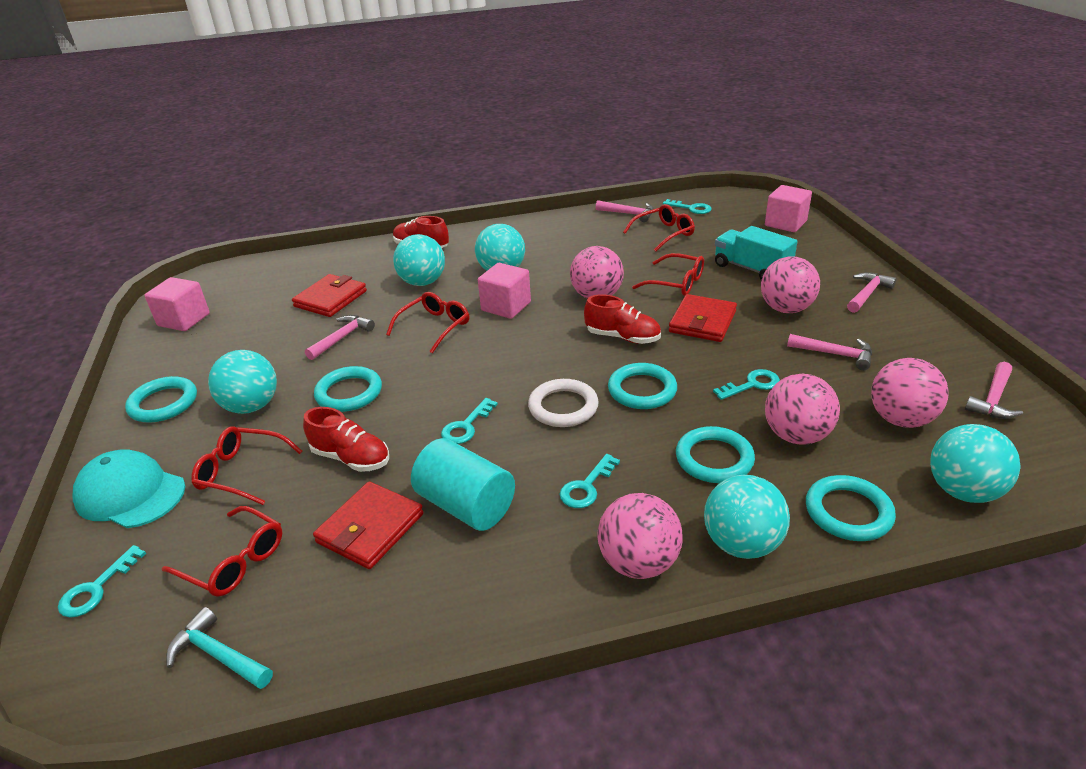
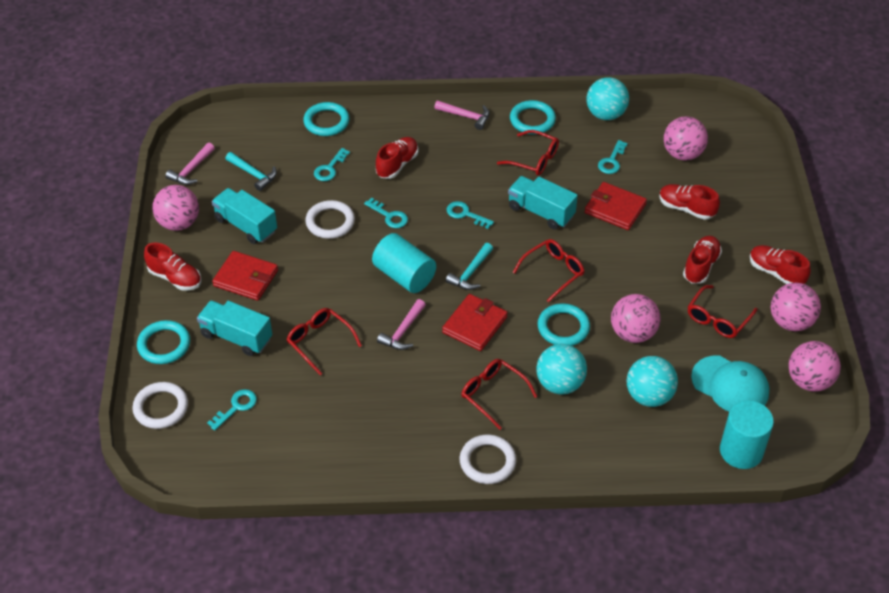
pink cube: 3 -> 0
pink hammer: 5 -> 3
red shoe: 3 -> 5
turquoise ball: 5 -> 3
turquoise cylinder: 1 -> 2
turquoise hammer: 1 -> 2
turquoise ring: 5 -> 4
turquoise truck: 1 -> 3
white ring: 1 -> 3

